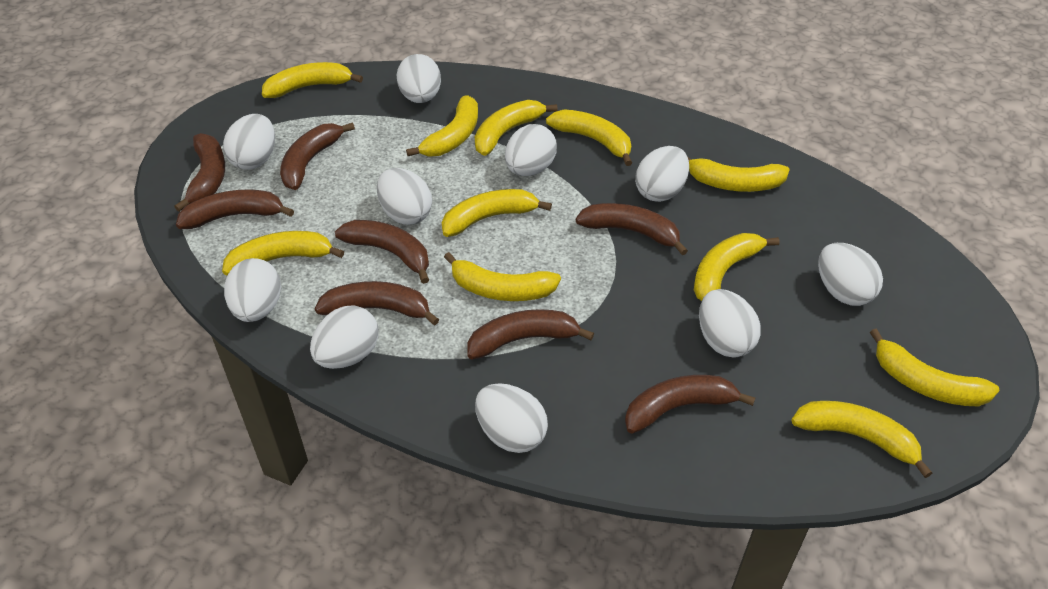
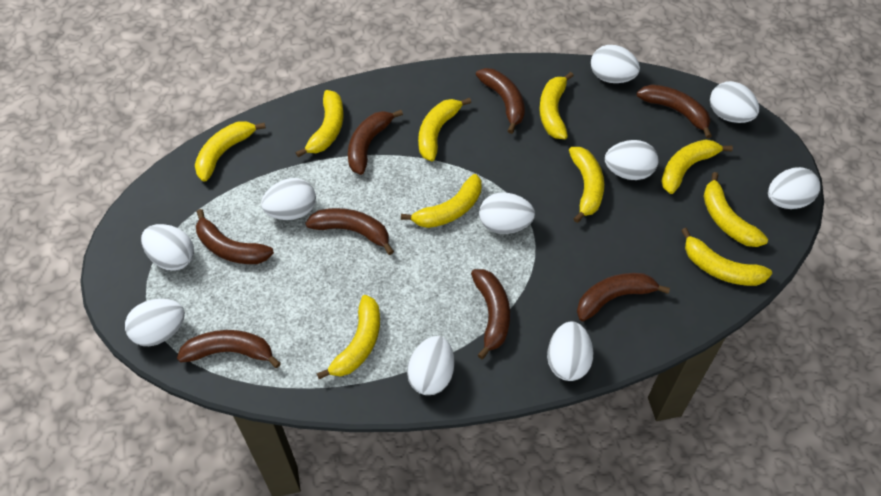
yellow banana: 11 -> 10

